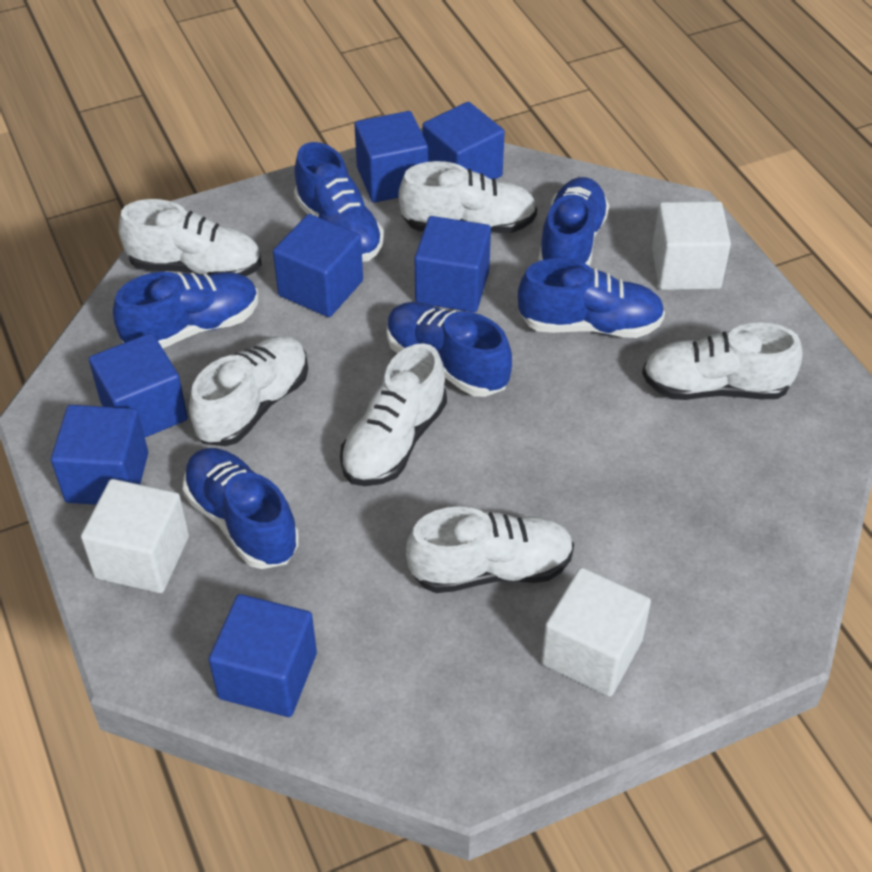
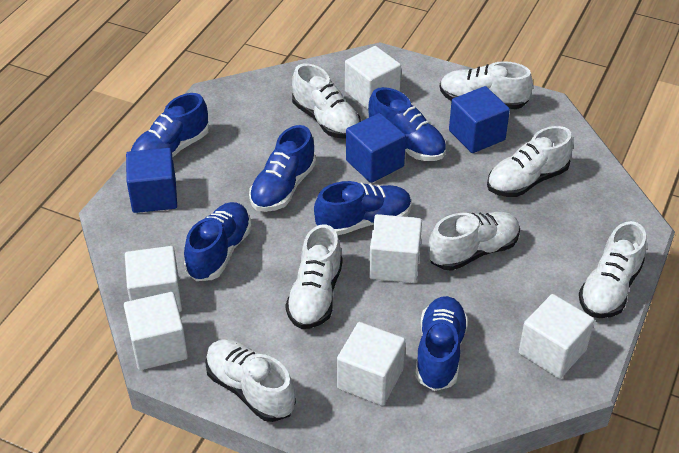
blue cube: 7 -> 3
white cube: 3 -> 6
white shoe: 6 -> 7

